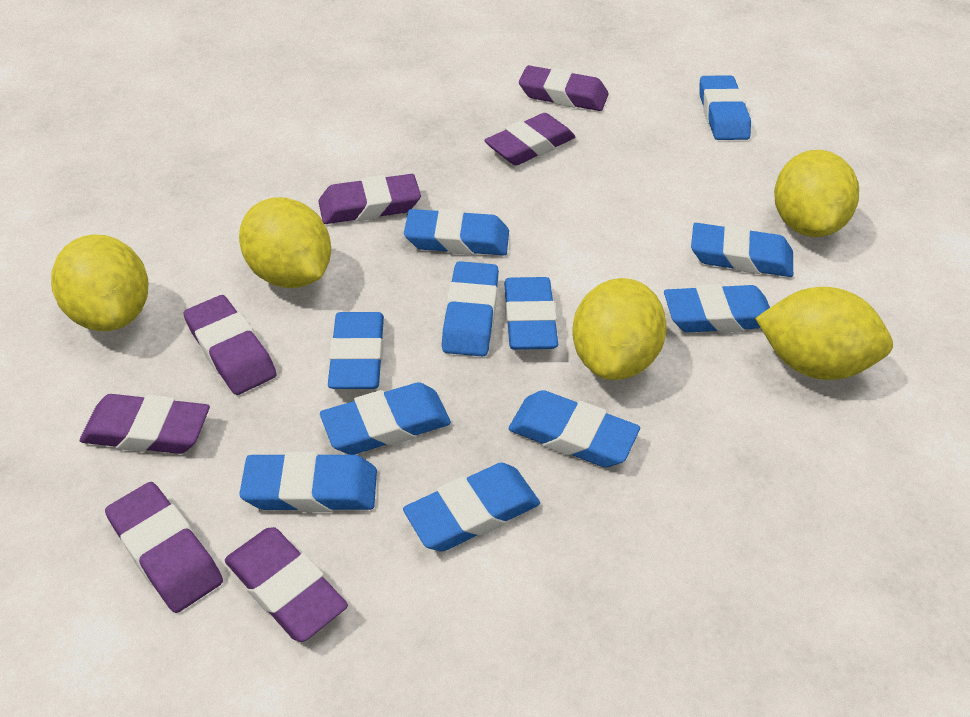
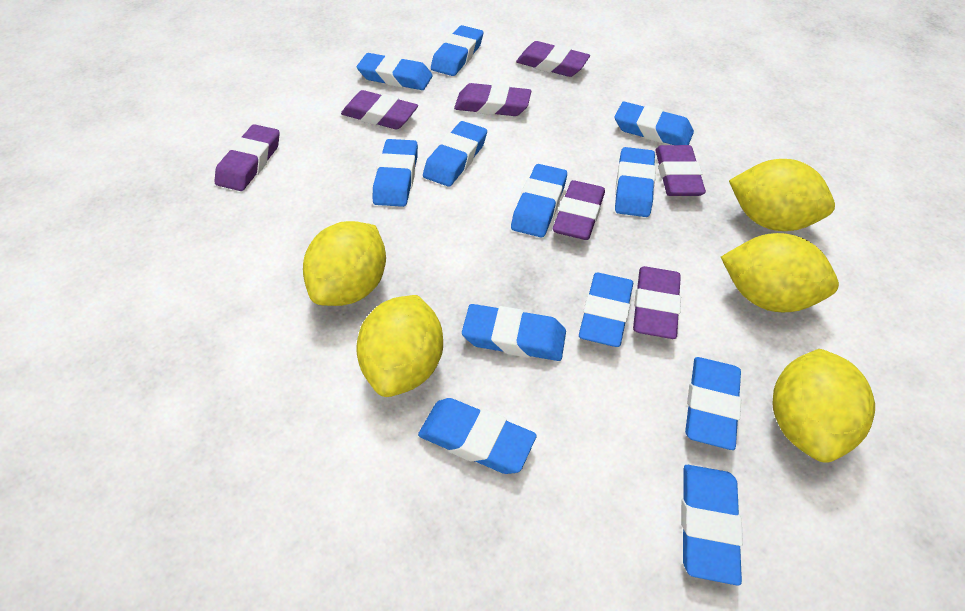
blue eraser: 11 -> 12

